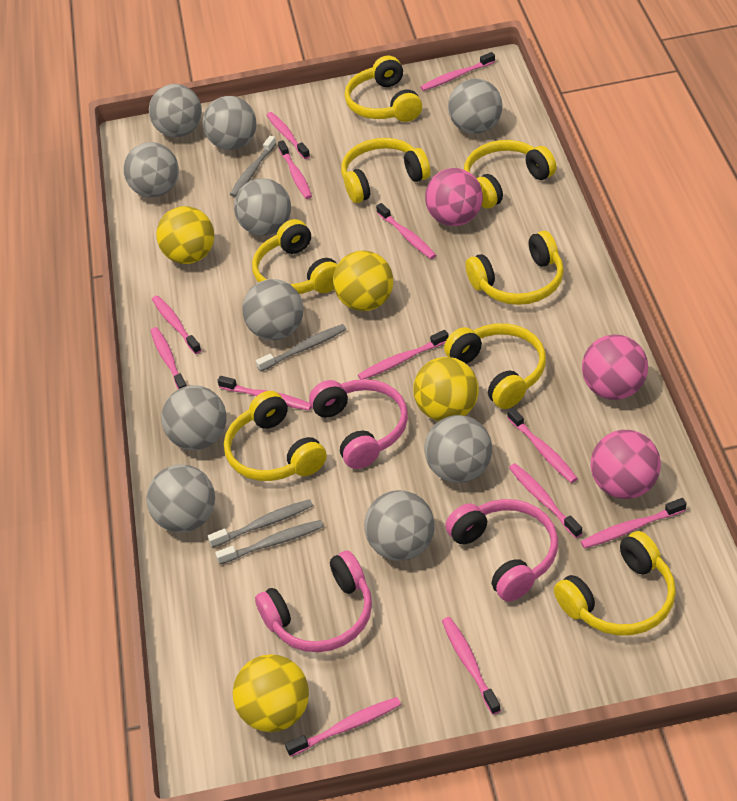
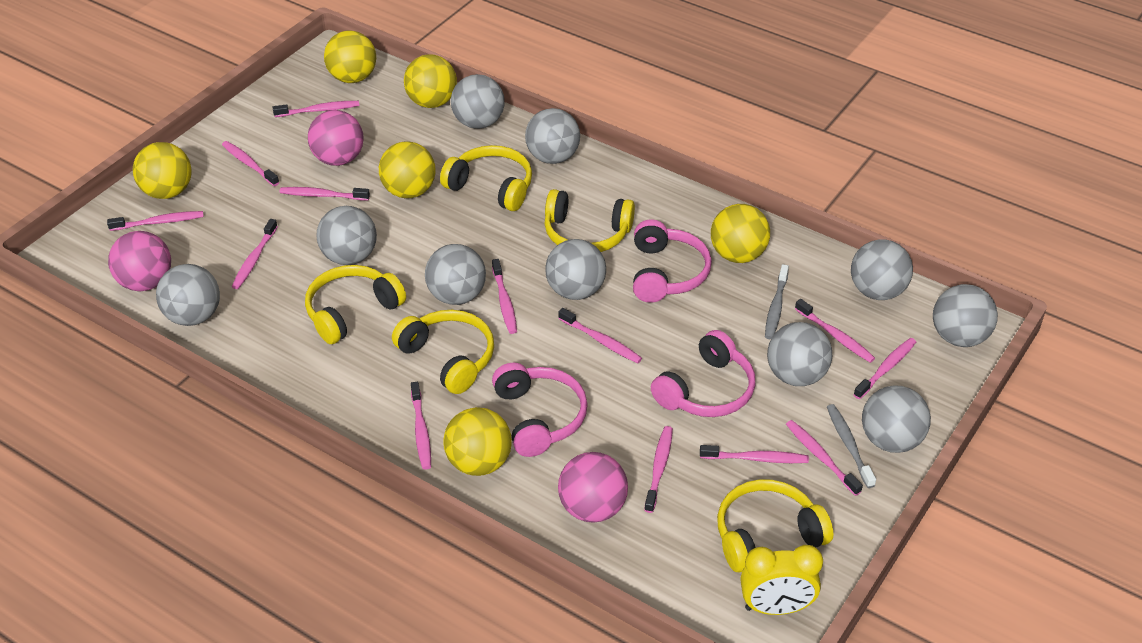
grey toothbrush: 4 -> 2
yellow ball: 4 -> 6
yellow clock: 0 -> 1
yellow headphones: 8 -> 5

